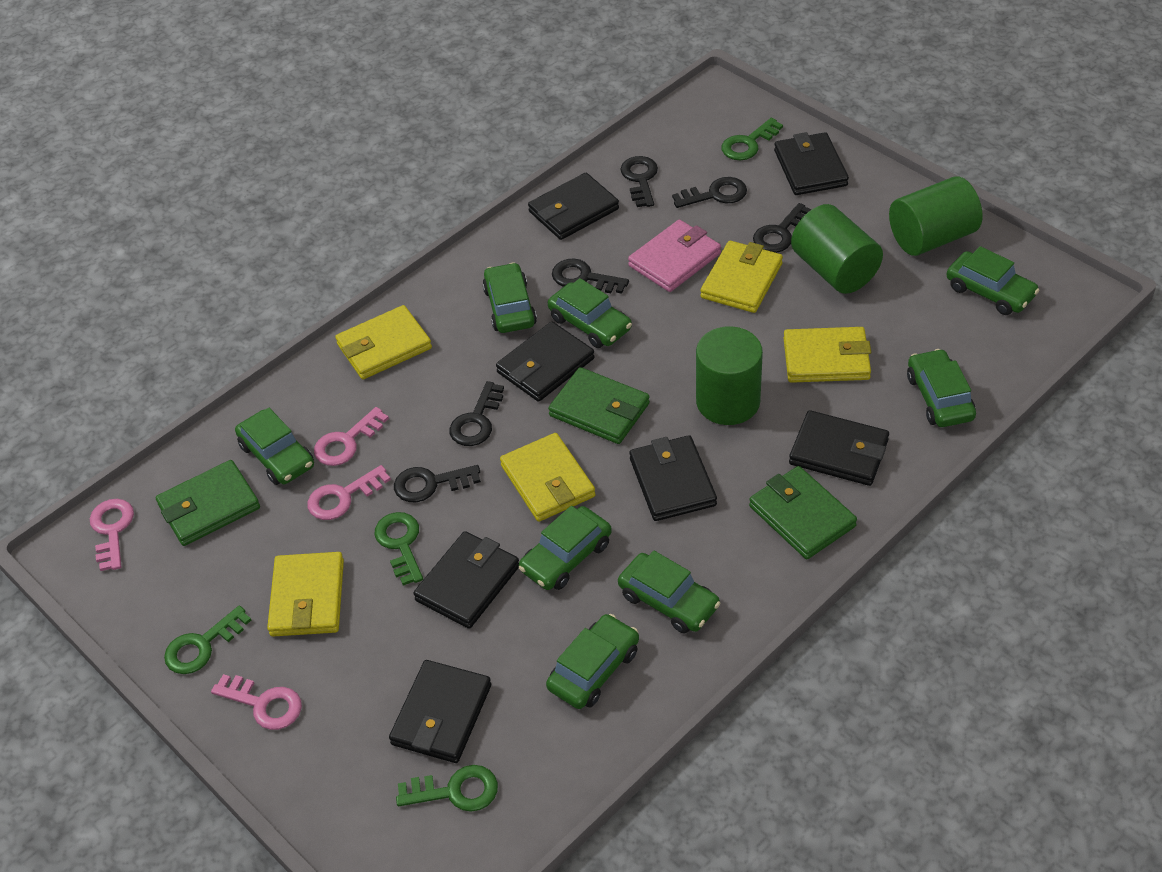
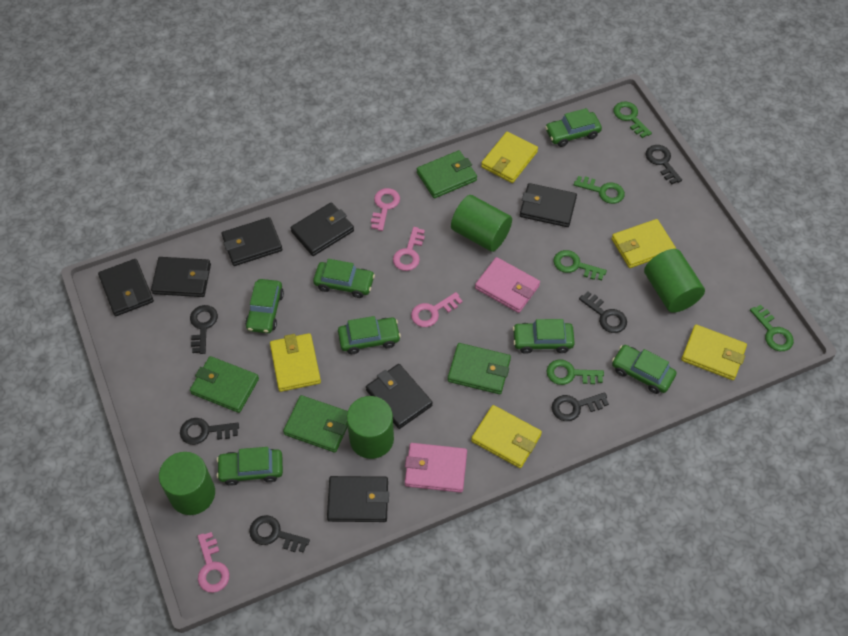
green car: 8 -> 7
green cylinder: 3 -> 4
green key: 4 -> 5
green wallet: 3 -> 4
pink wallet: 1 -> 2

